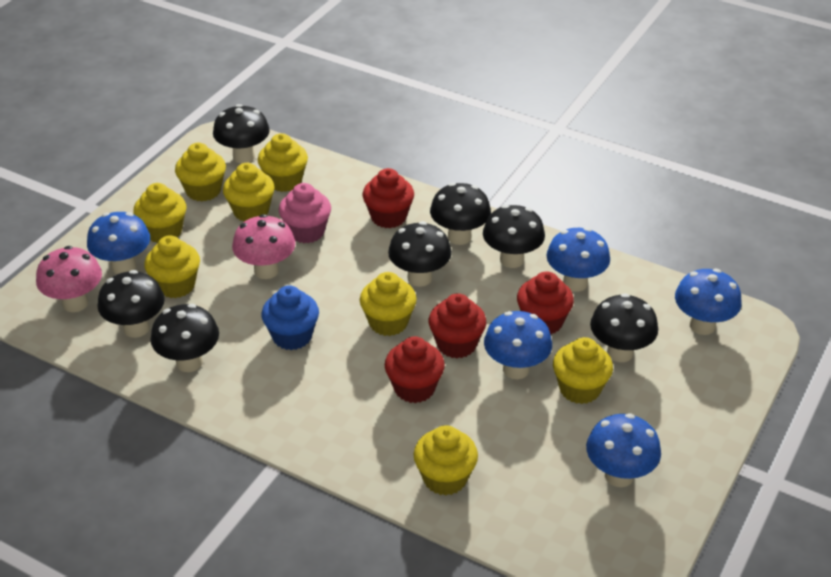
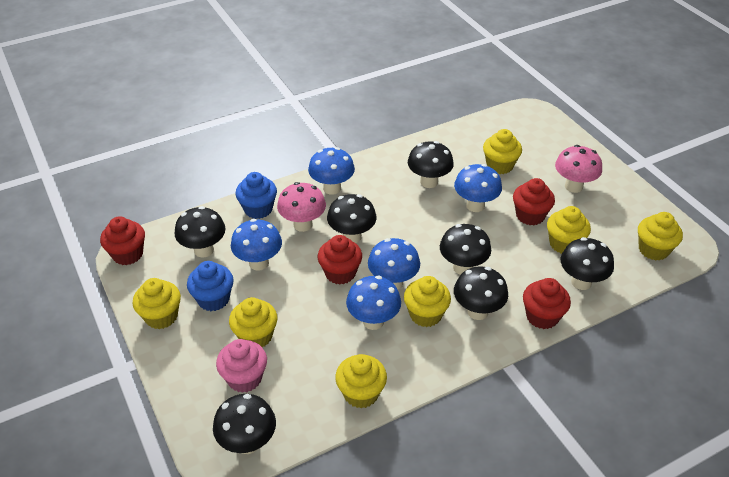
blue cupcake: 1 -> 2
yellow cupcake: 8 -> 7

